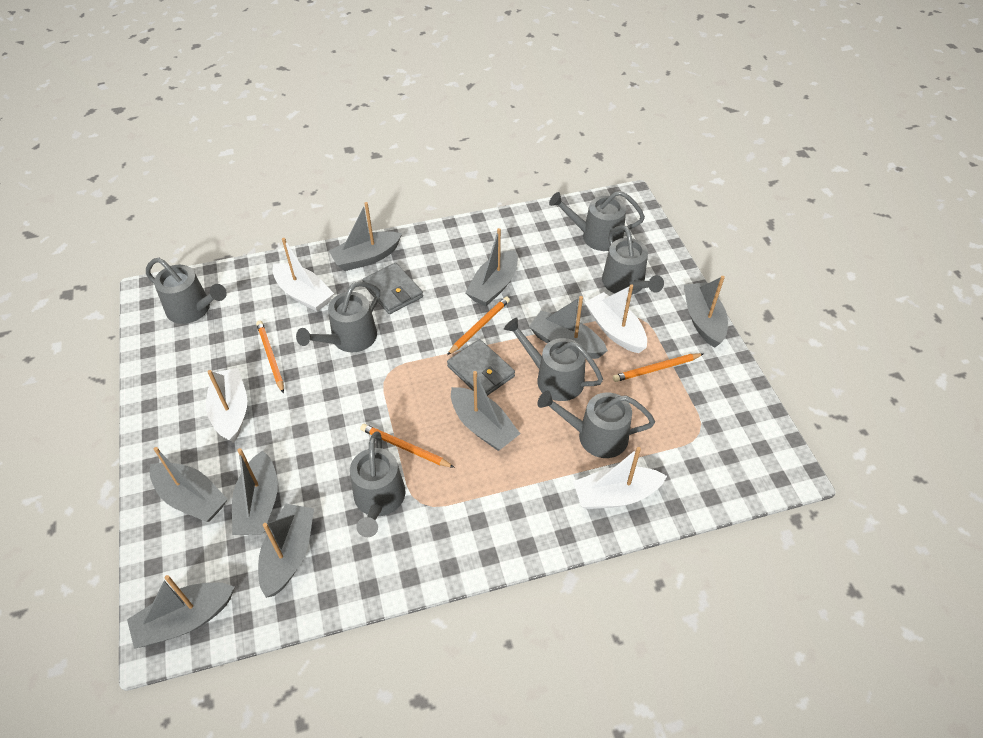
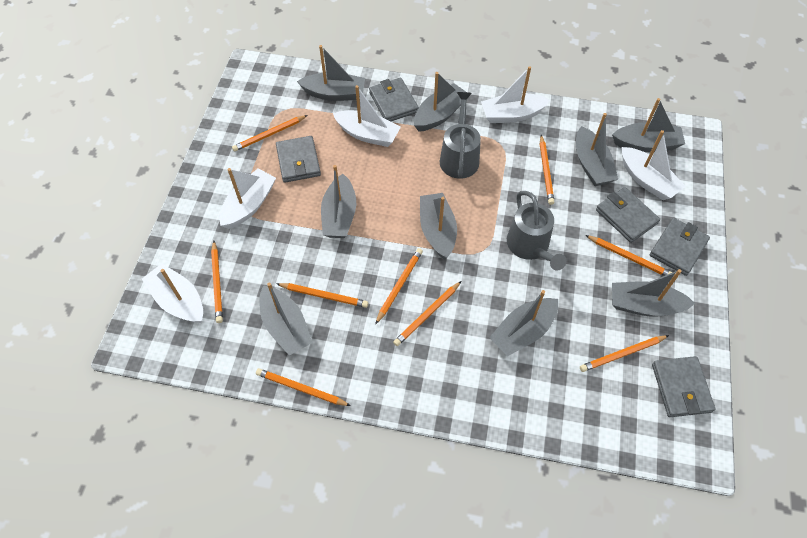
grey wallet: 2 -> 5
grey watering can: 7 -> 2
orange pencil: 4 -> 9
white boat: 4 -> 5

